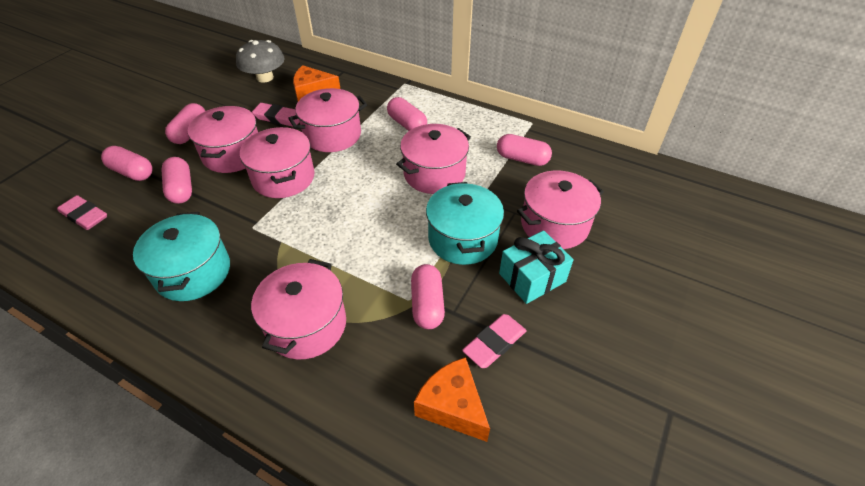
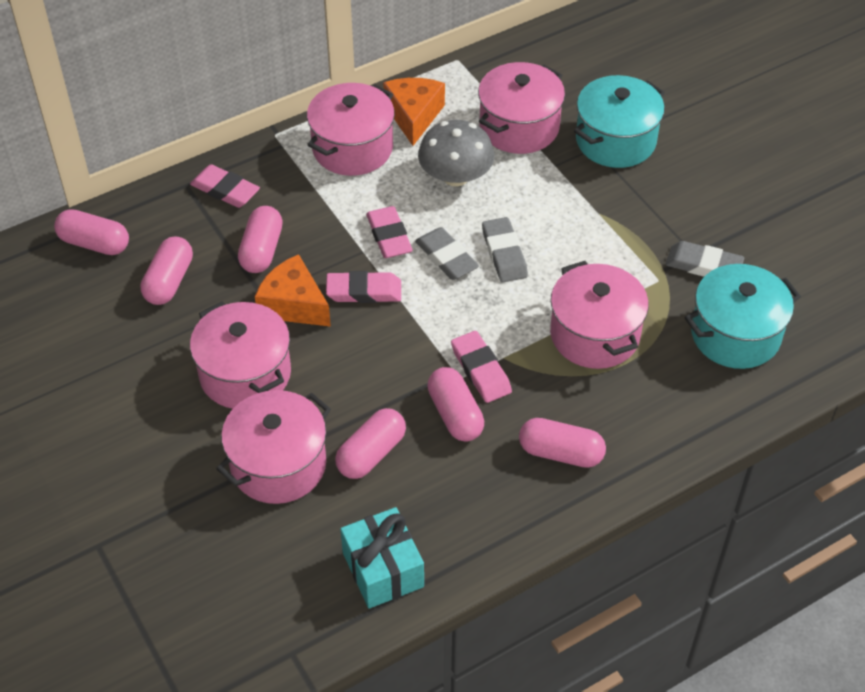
grey eraser: 0 -> 3
pink eraser: 3 -> 4
pink pot: 6 -> 5

